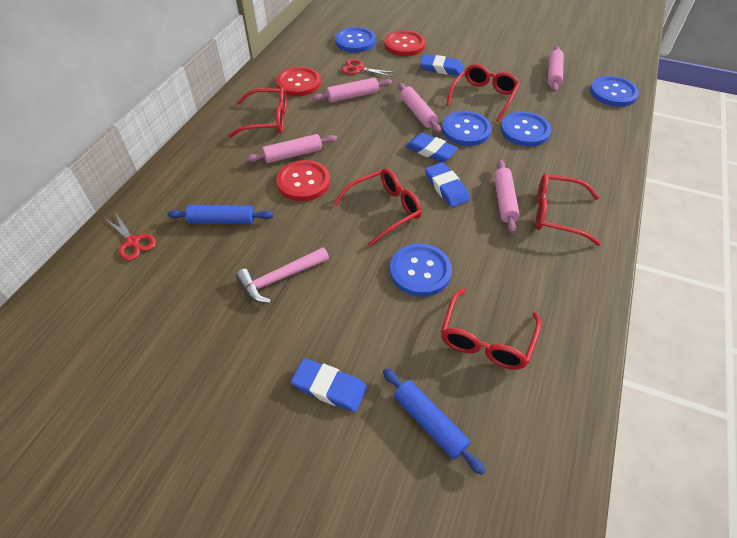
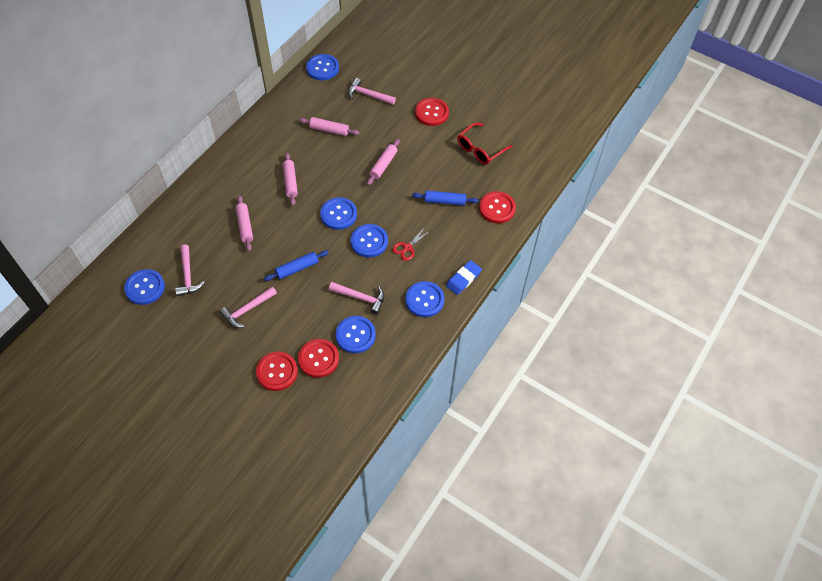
blue button: 5 -> 6
blue eraser: 4 -> 1
pink hammer: 1 -> 4
pink rolling pin: 5 -> 4
red button: 3 -> 4
red glasses: 5 -> 1
red scissors: 2 -> 1

